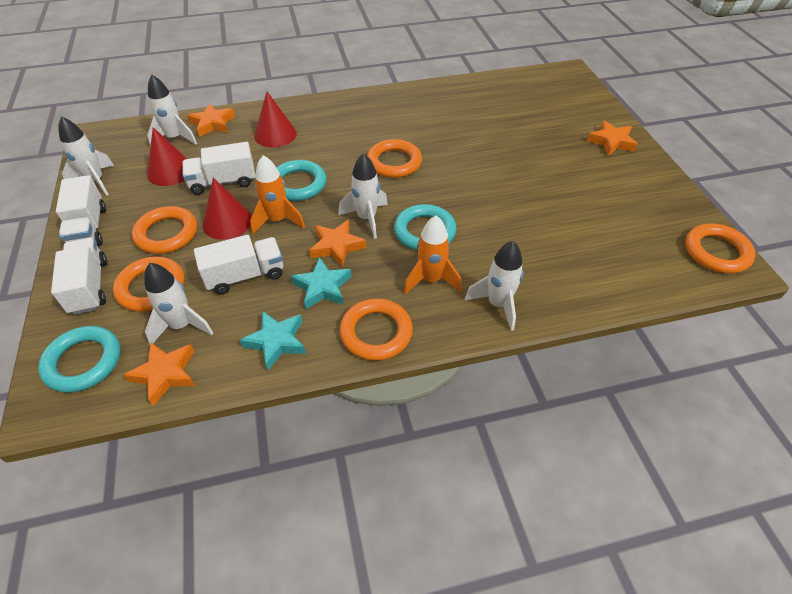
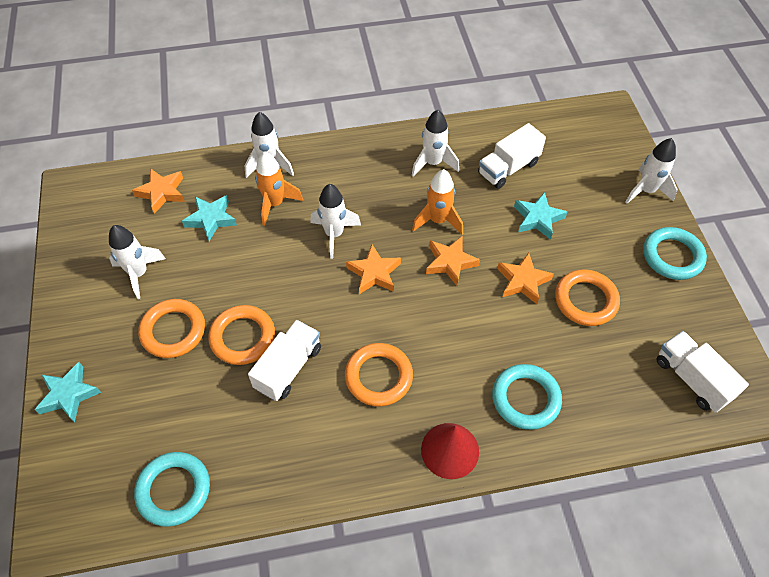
orange ring: 5 -> 4
red cone: 3 -> 1
turquoise star: 2 -> 3
white truck: 4 -> 3

